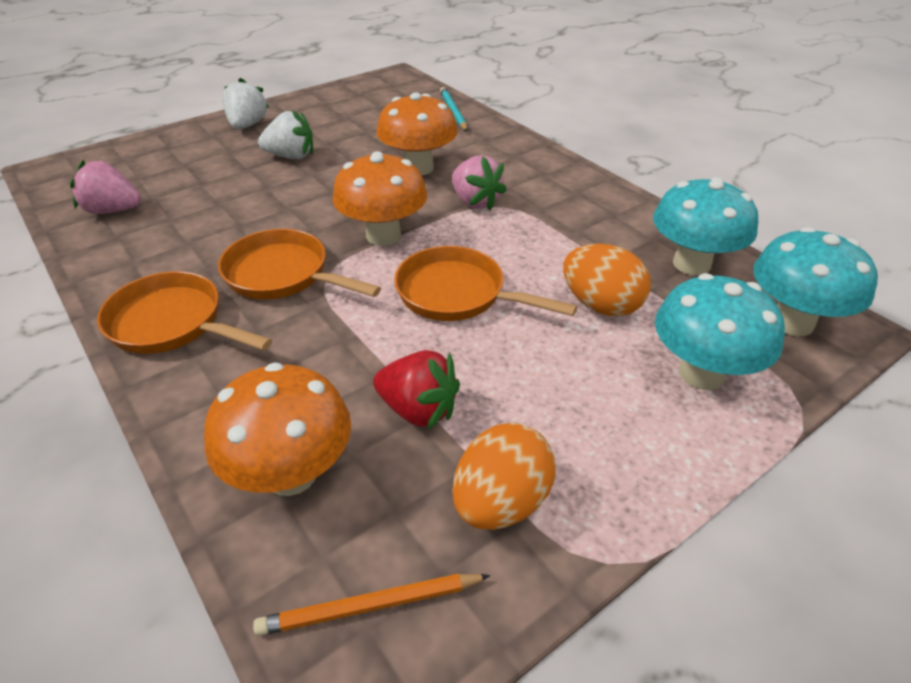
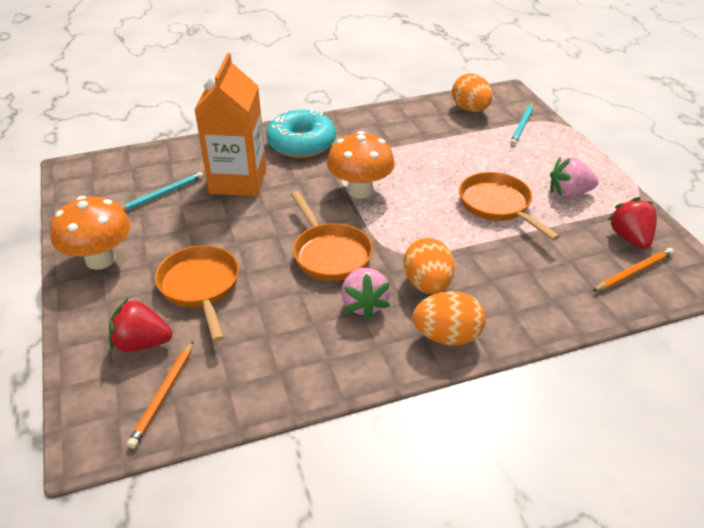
orange carton: 0 -> 1
orange egg: 2 -> 3
orange mushroom: 3 -> 2
orange pencil: 1 -> 2
red strawberry: 1 -> 2
turquoise donut: 0 -> 1
turquoise mushroom: 3 -> 0
turquoise pencil: 1 -> 2
white strawberry: 2 -> 0

